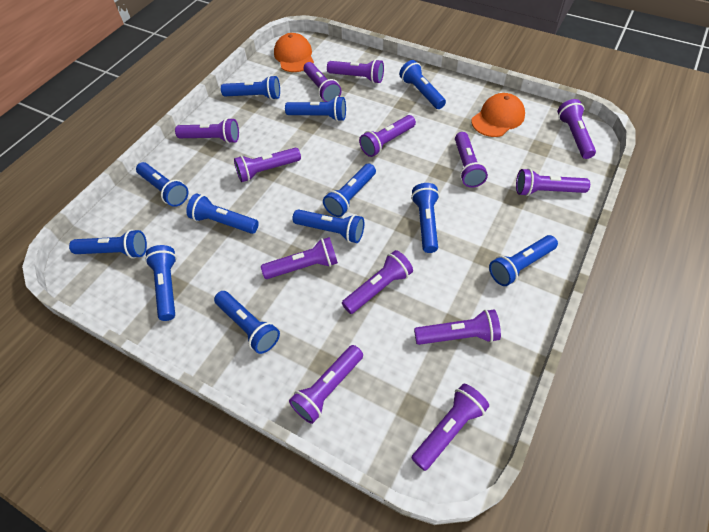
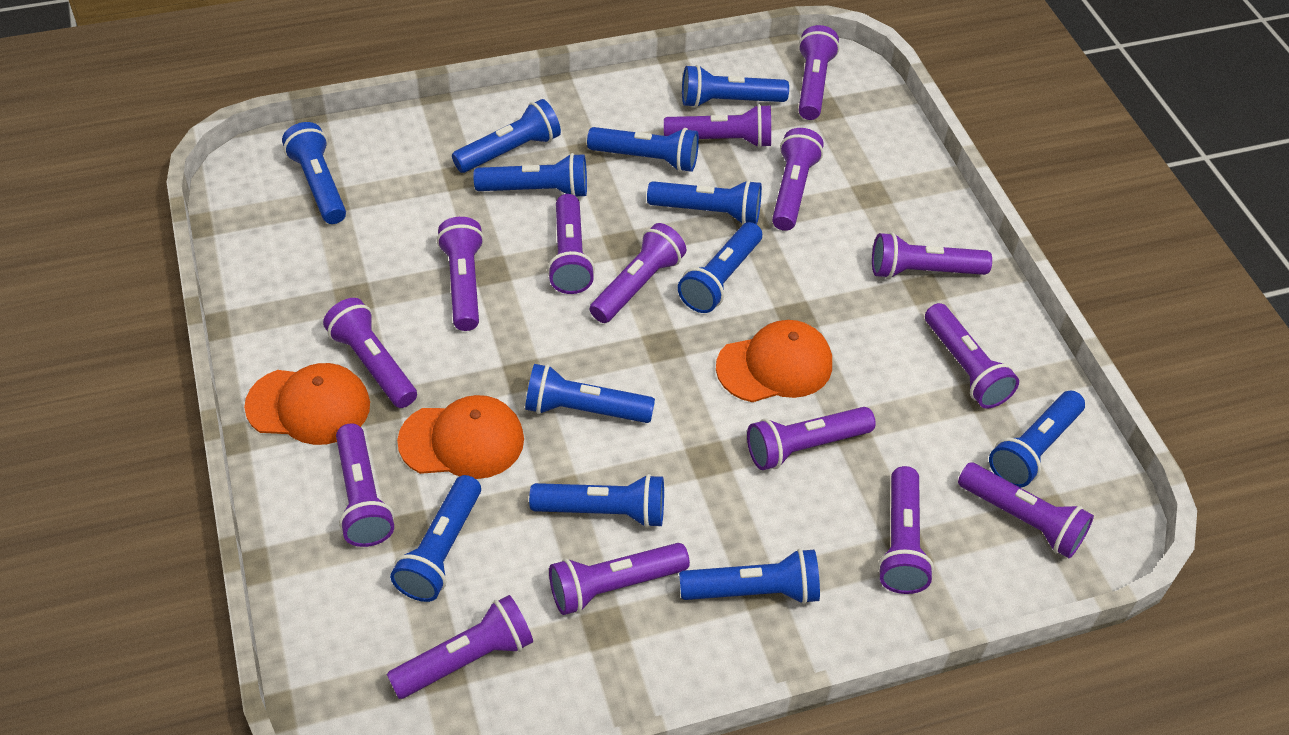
orange cap: 2 -> 3
purple flashlight: 13 -> 15

